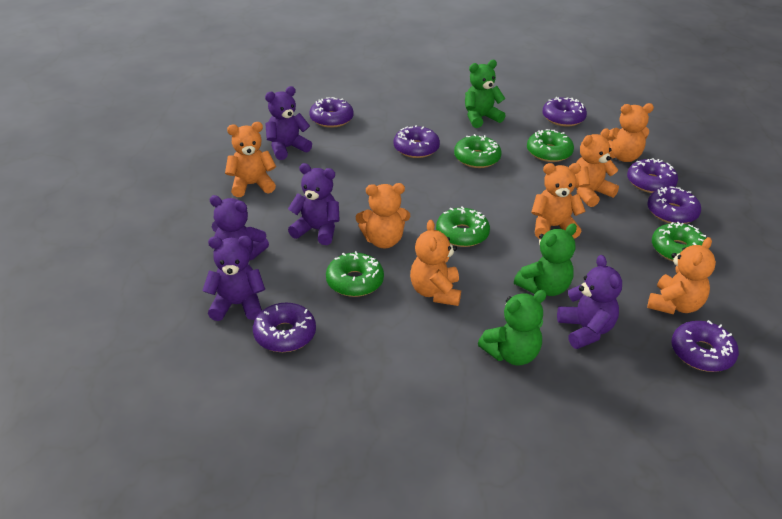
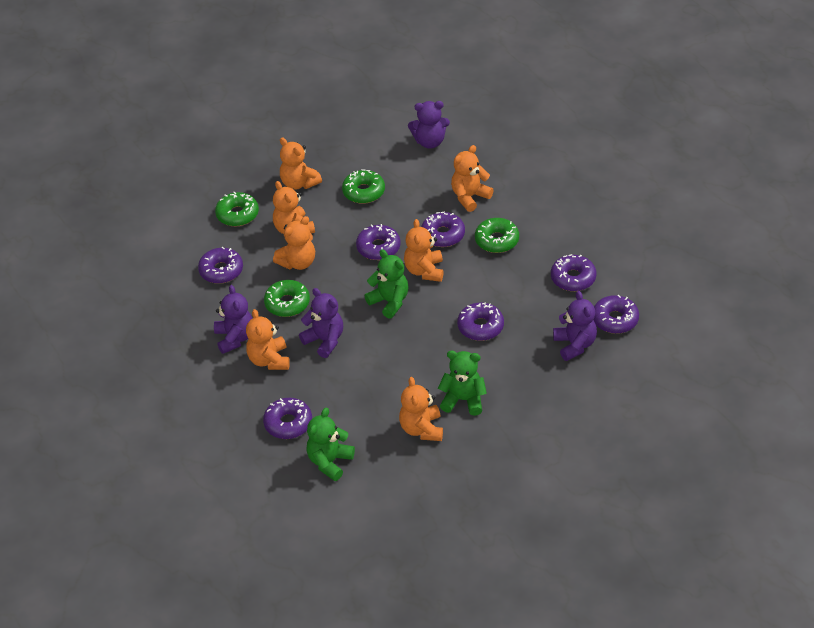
green donut: 5 -> 4
purple teddy bear: 5 -> 4

